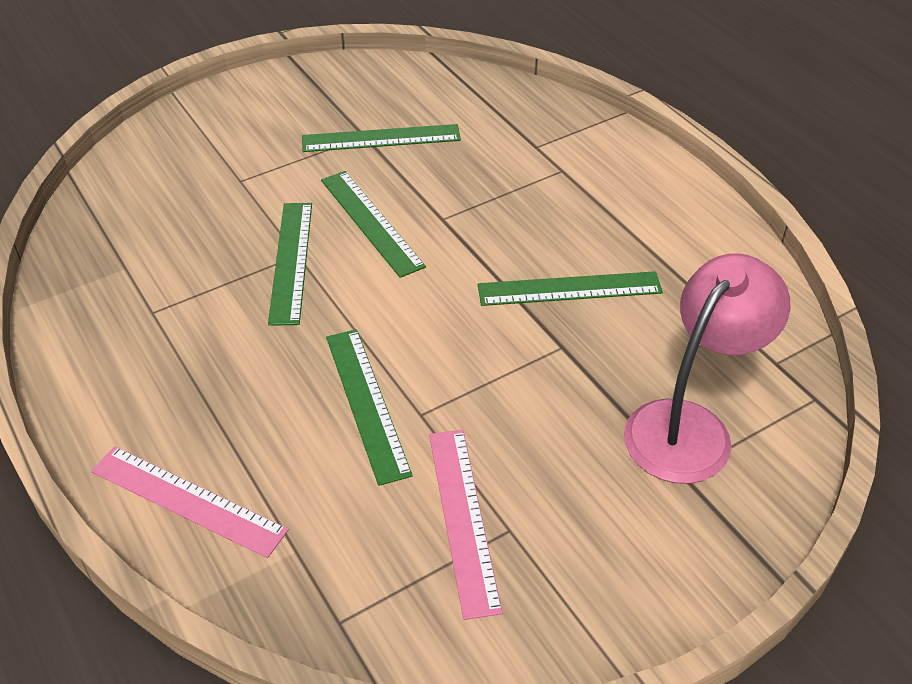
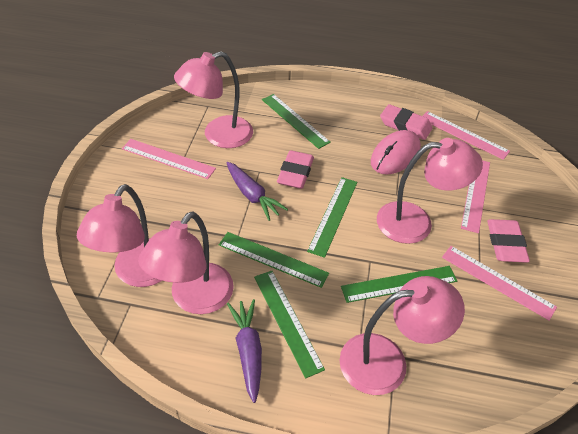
pink eraser: 0 -> 3
pink lamp: 1 -> 5
pink mouse: 0 -> 1
pink ruler: 2 -> 4
purple carrot: 0 -> 2

